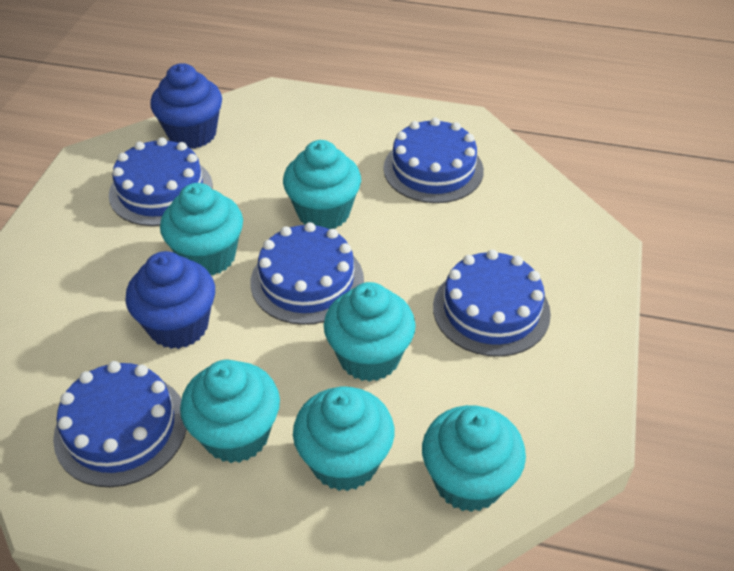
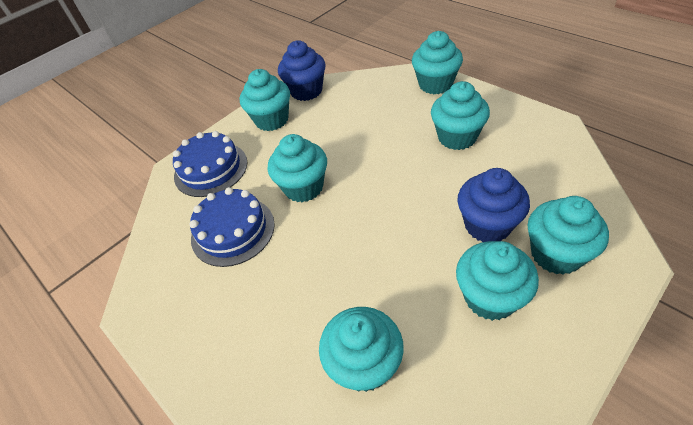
blue cake: 5 -> 2
turquoise cupcake: 6 -> 7

